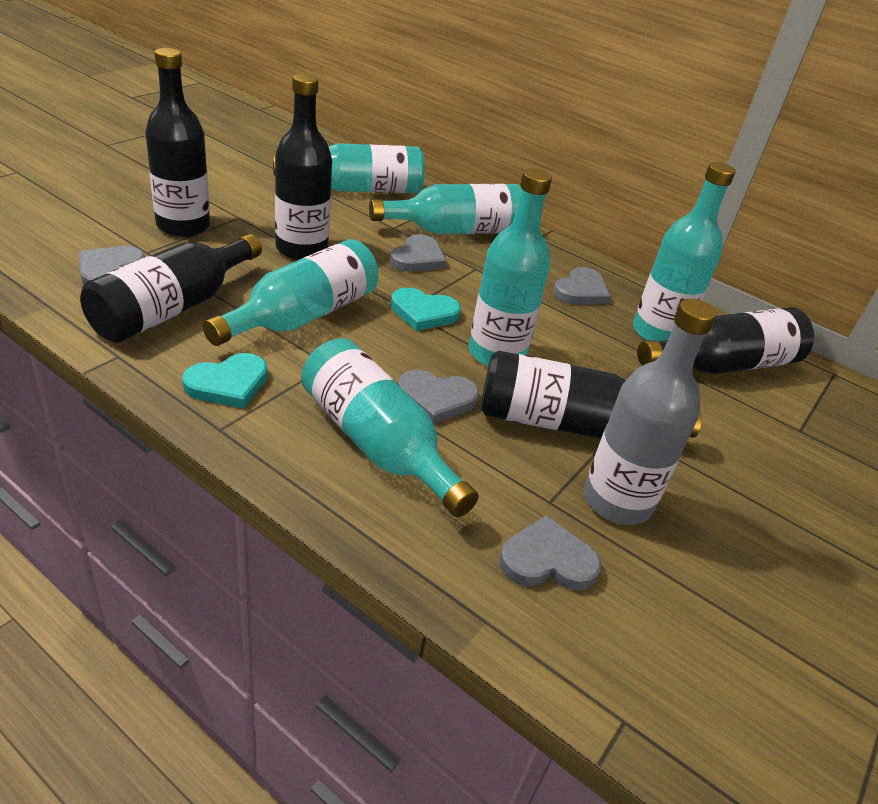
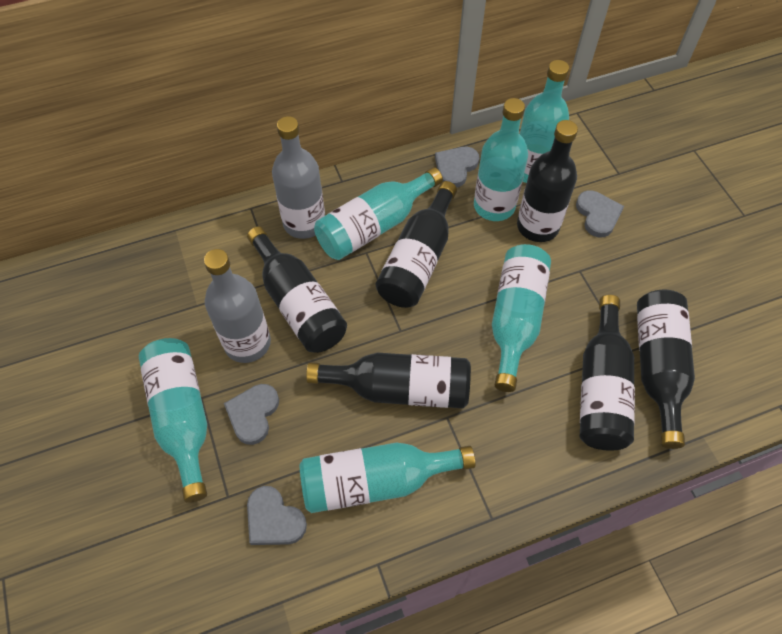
black bottle: 5 -> 6
grey bottle: 1 -> 2
grey heart: 5 -> 4
turquoise heart: 2 -> 0

